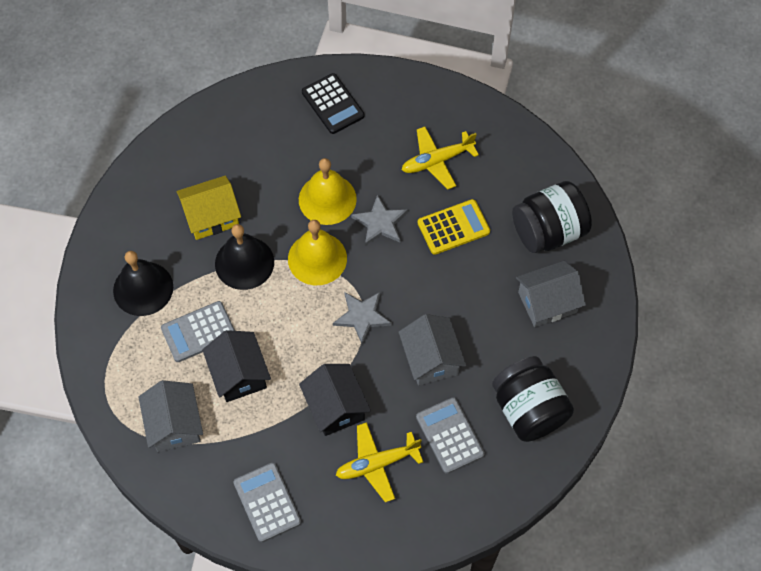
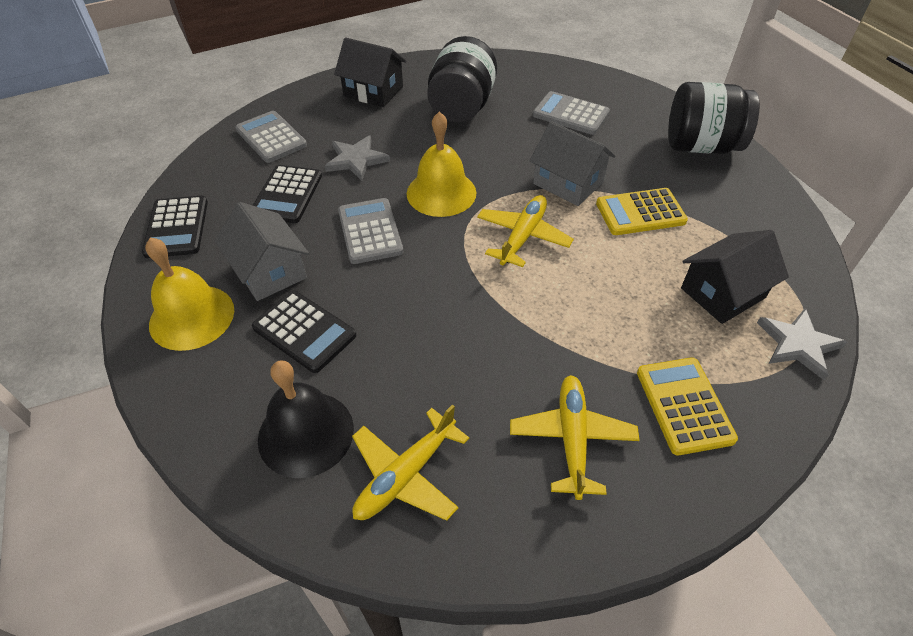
black bell: 2 -> 1
black calculator: 1 -> 3
grey house: 3 -> 2
yellow calculator: 1 -> 2
yellow house: 1 -> 0
yellow plane: 2 -> 3

